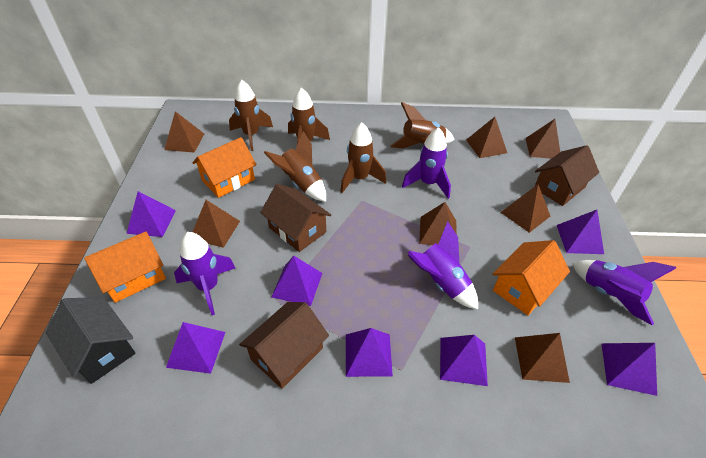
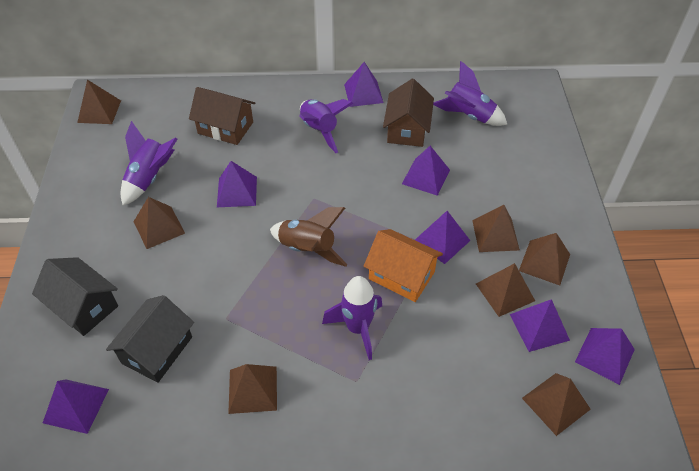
black house: 1 -> 2
brown house: 3 -> 2
brown rocket: 5 -> 1
orange house: 3 -> 1

